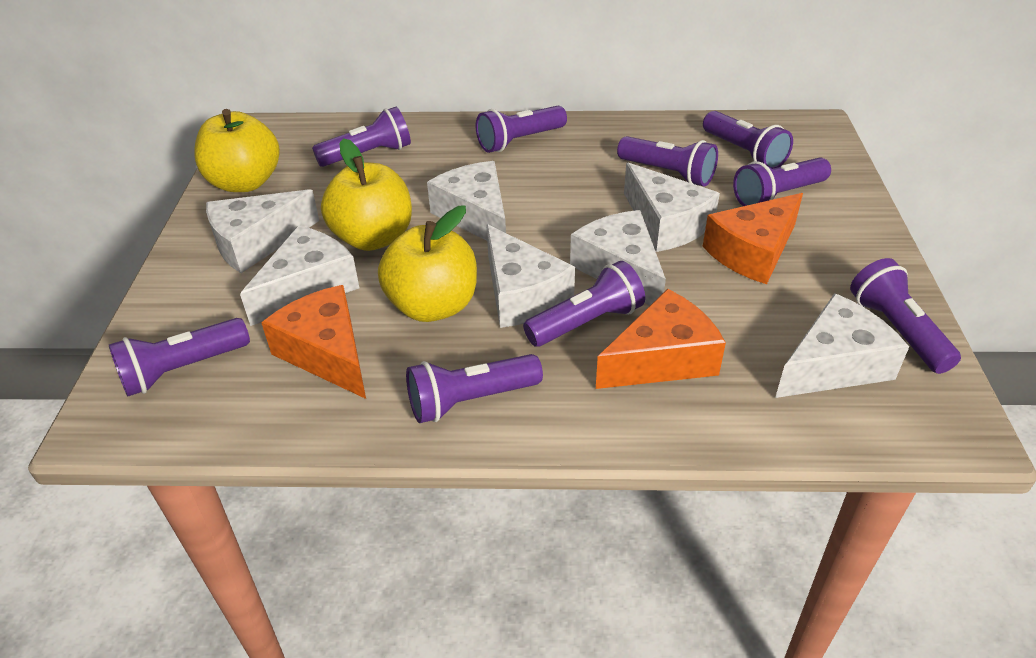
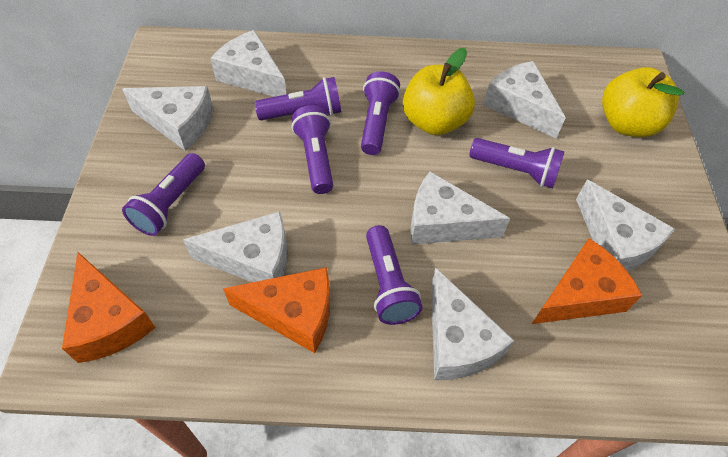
purple flashlight: 9 -> 6
yellow apple: 3 -> 2

